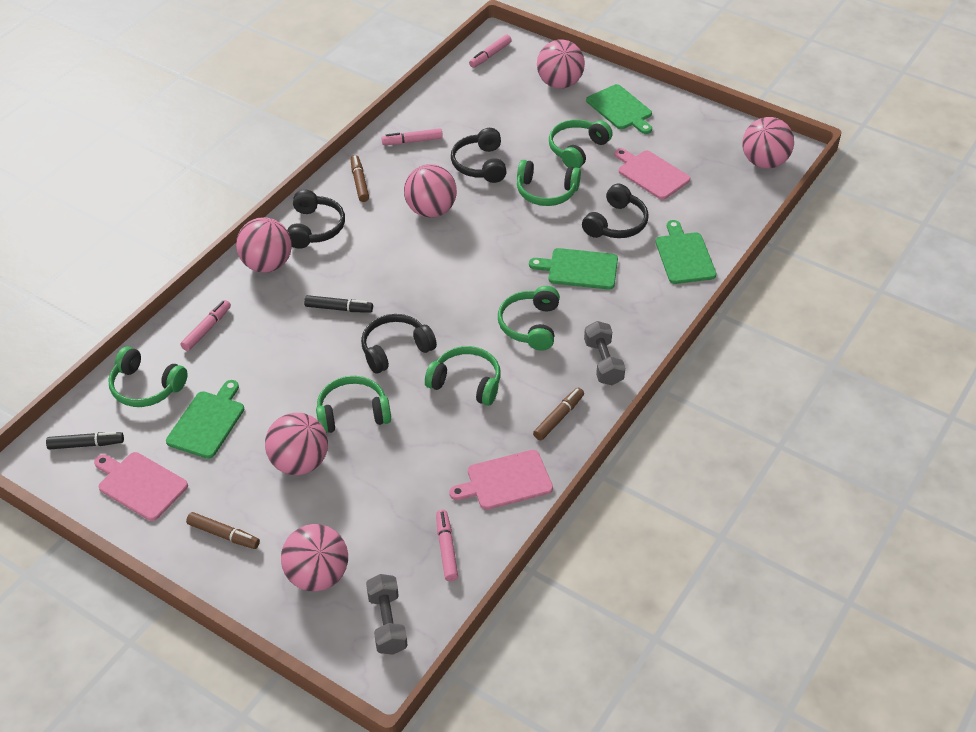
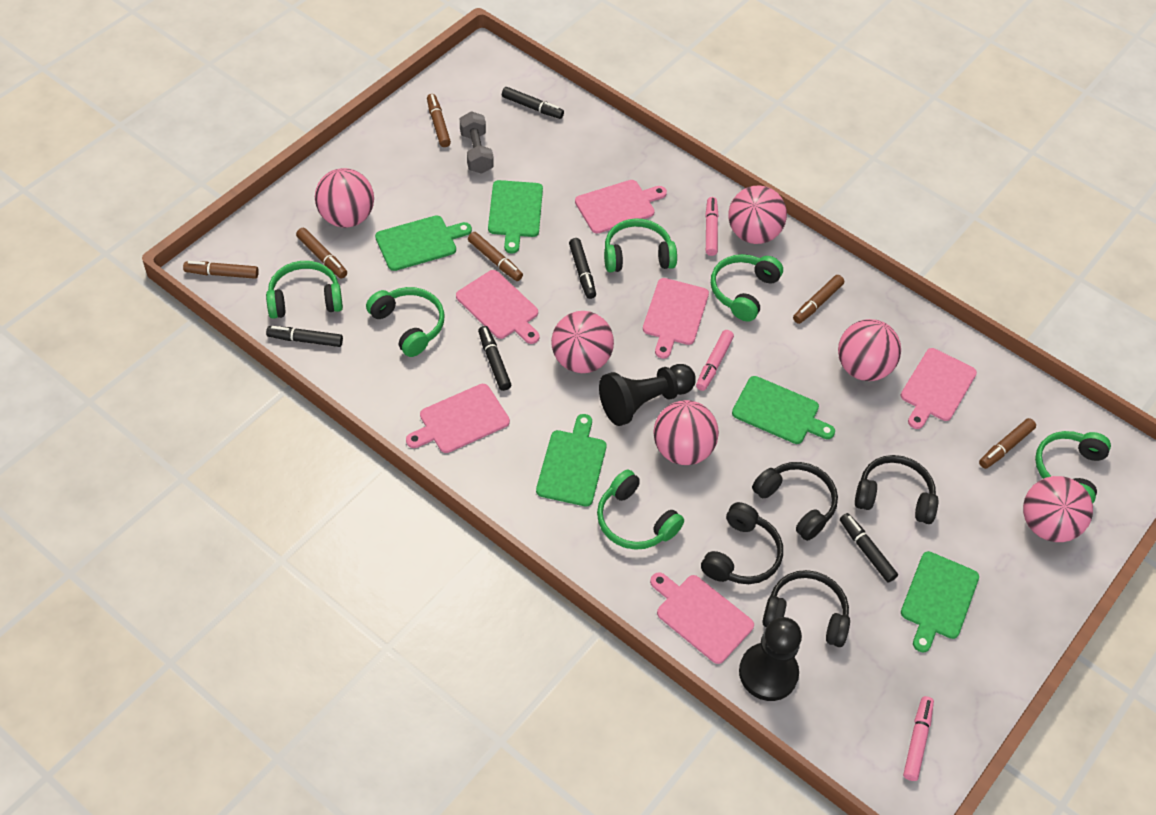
black marker: 2 -> 5
black pawn: 0 -> 2
brown marker: 3 -> 6
green cutting board: 4 -> 5
grey dumbbell: 2 -> 1
pink cutting board: 3 -> 6
pink marker: 4 -> 3

